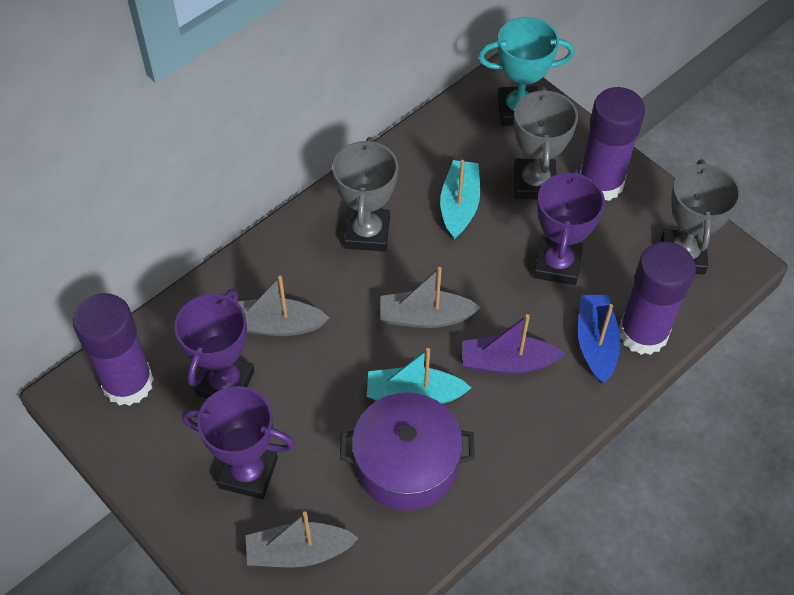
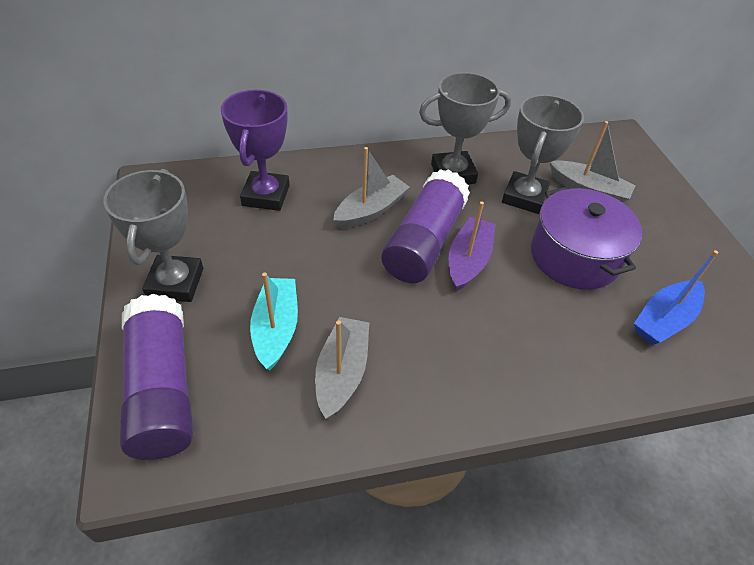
purple glue stick: 3 -> 2
purple trophy: 3 -> 1
turquoise boat: 2 -> 1
turquoise trophy: 1 -> 0

